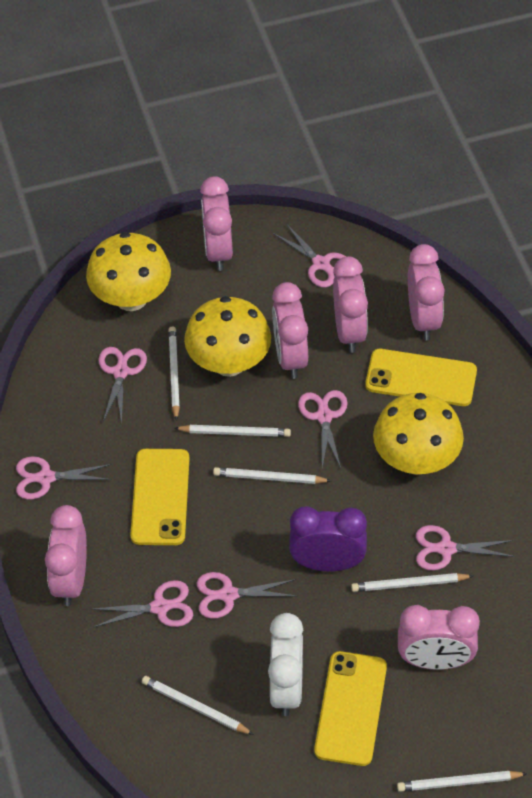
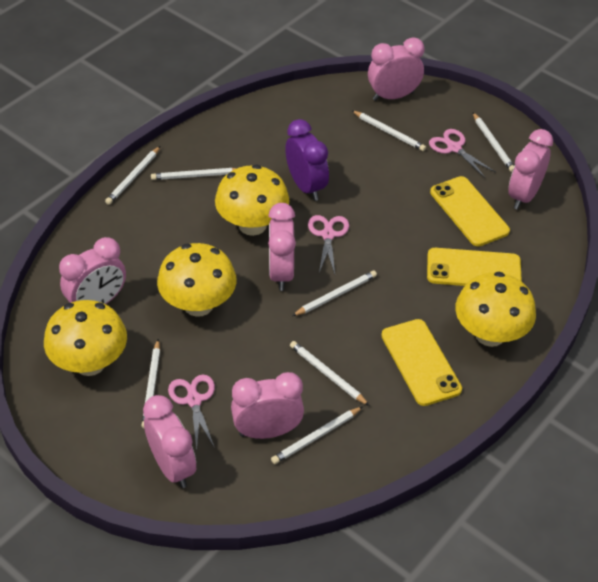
pink scissors: 7 -> 3
white clock: 1 -> 0
white pencil: 6 -> 8
yellow mushroom: 3 -> 4

